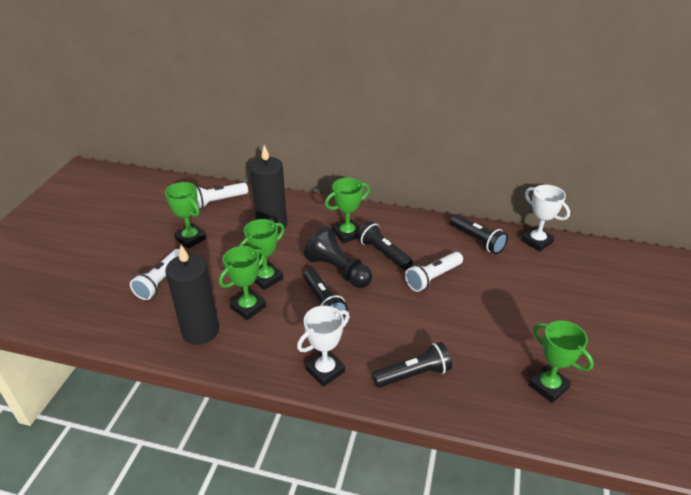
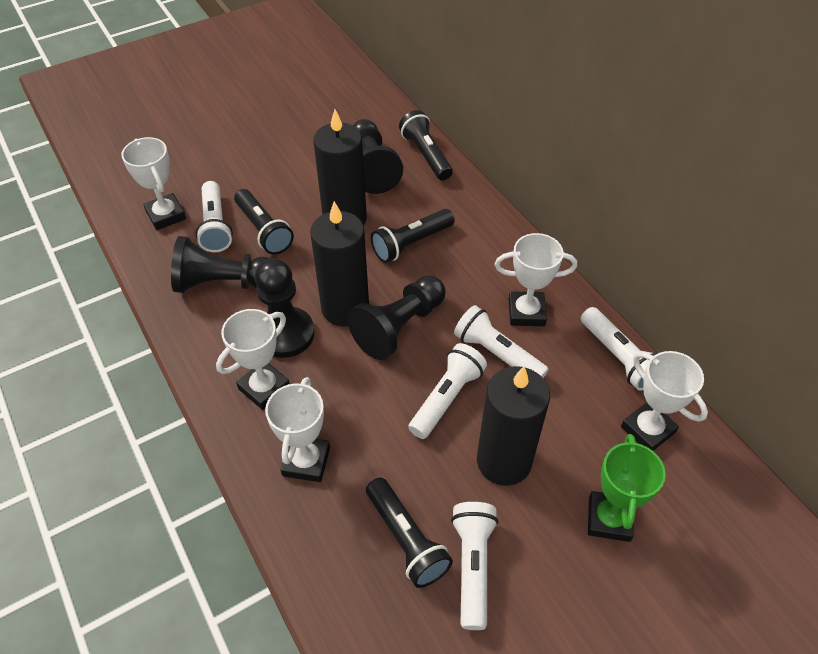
black candle: 2 -> 3
black pawn: 1 -> 4
green trophy: 5 -> 1
white flashlight: 3 -> 5
white trophy: 2 -> 5

